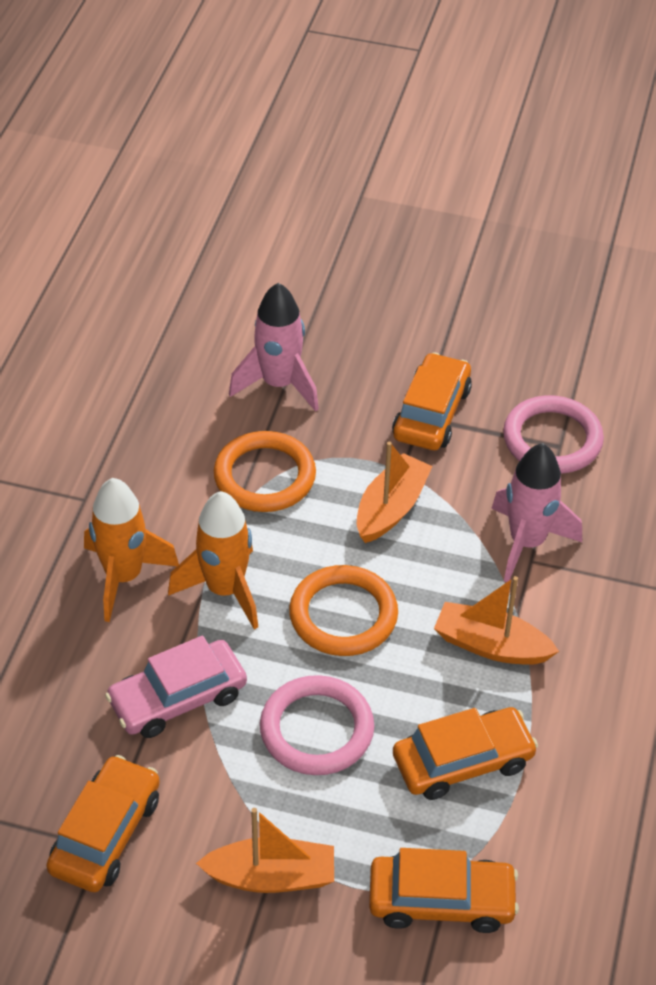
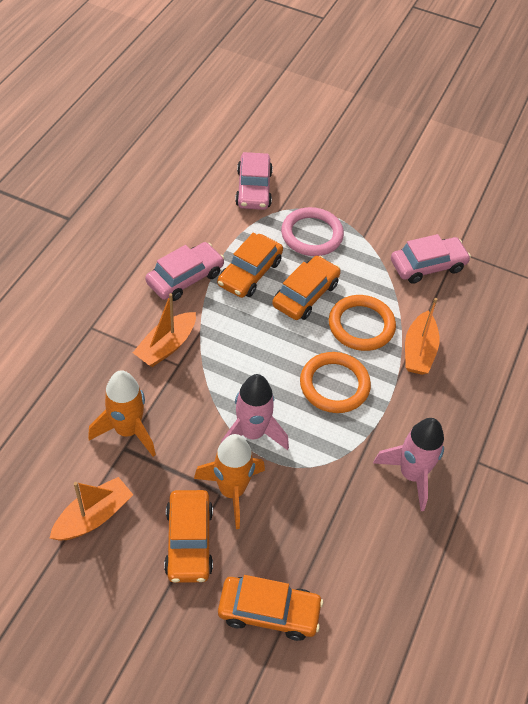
pink car: 1 -> 3
pink ring: 2 -> 1

